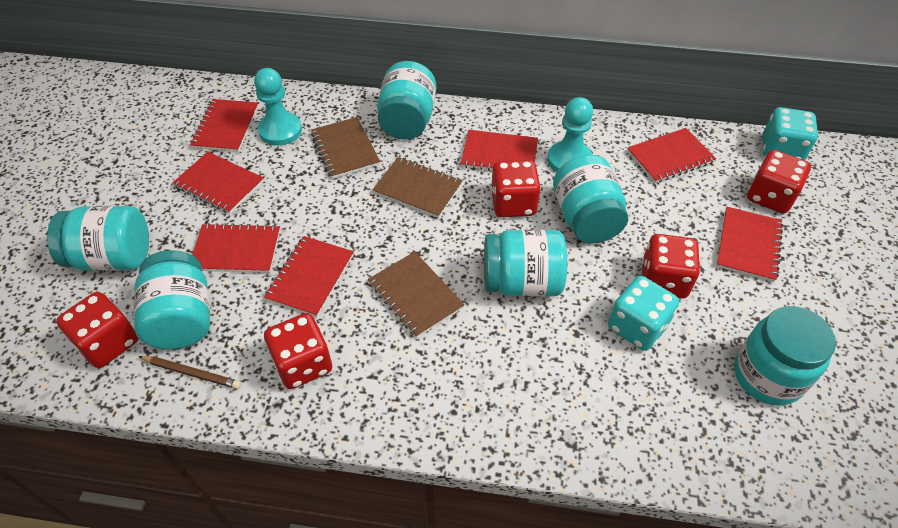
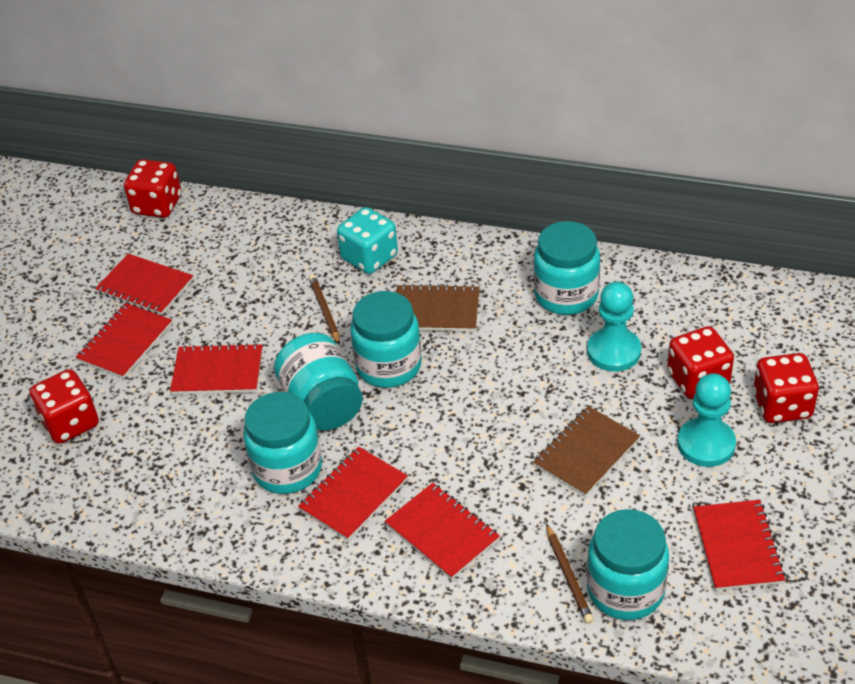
brown notebook: 3 -> 2
brown pencil: 1 -> 2
red dice: 5 -> 4
red notebook: 7 -> 6
turquoise dice: 2 -> 1
turquoise jar: 6 -> 5

